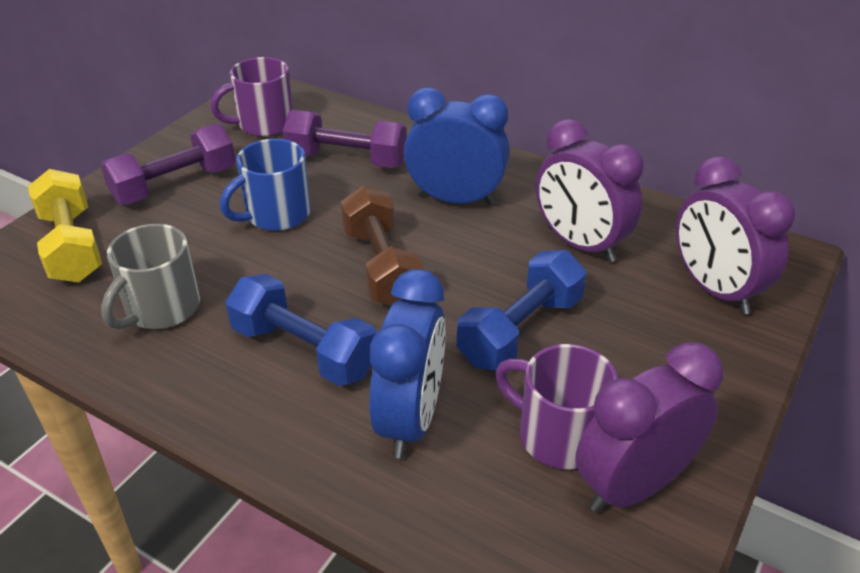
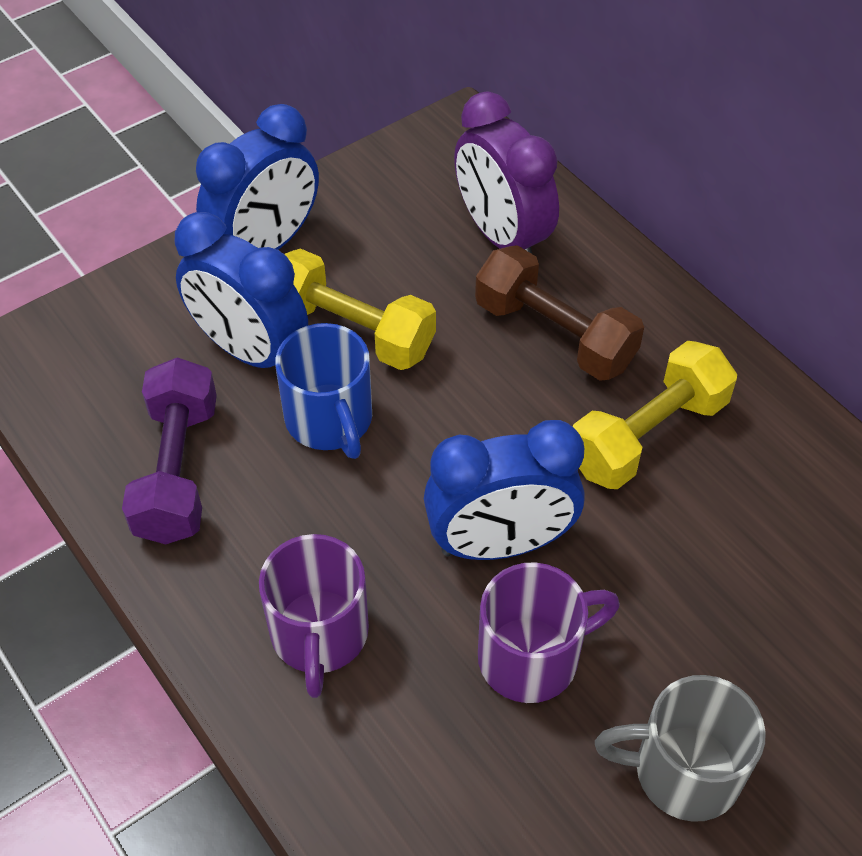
blue clock: 2 -> 3
blue dumbbell: 2 -> 0
purple clock: 3 -> 1
purple dumbbell: 2 -> 1
yellow dumbbell: 1 -> 2

